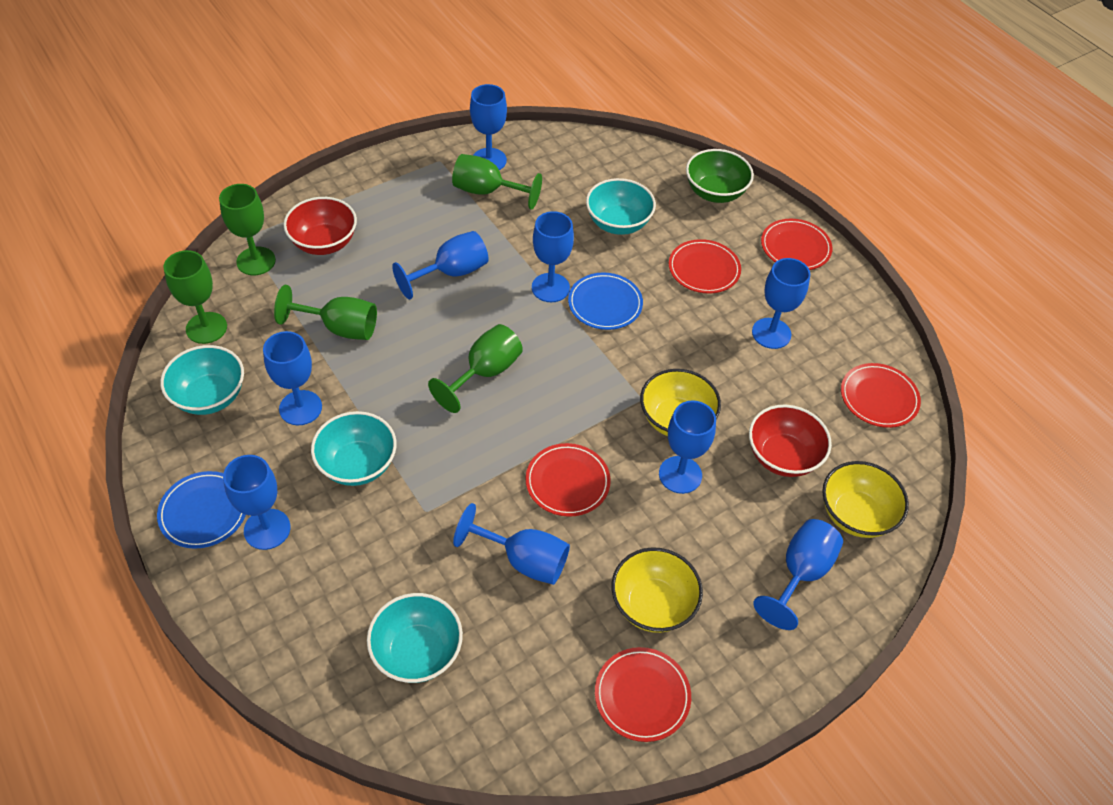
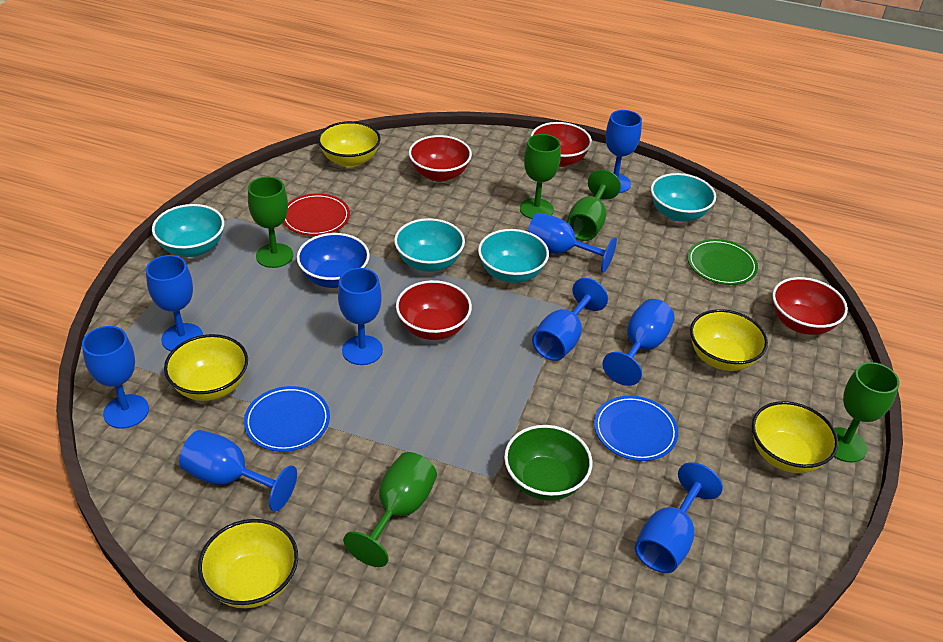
blue bowl: 0 -> 1
green plate: 0 -> 1
red bowl: 2 -> 4
red plate: 5 -> 1
yellow bowl: 3 -> 5

